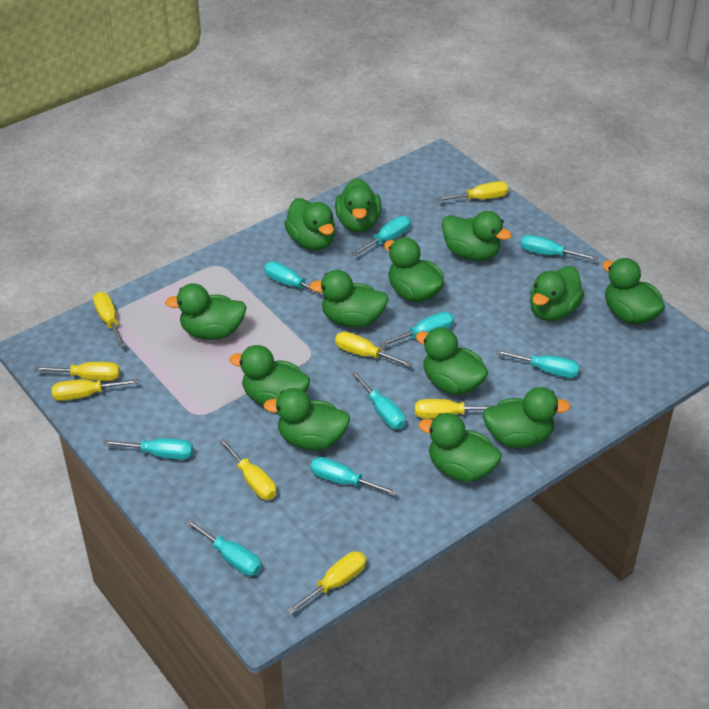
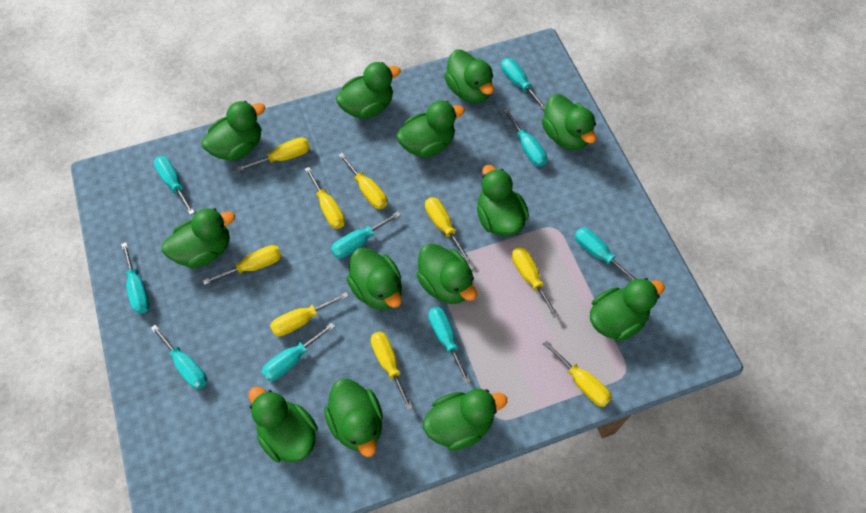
yellow screwdriver: 8 -> 9

